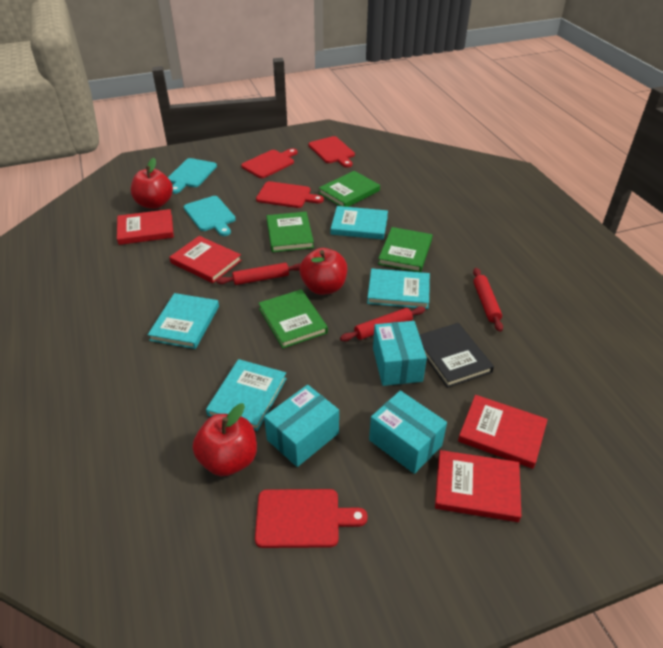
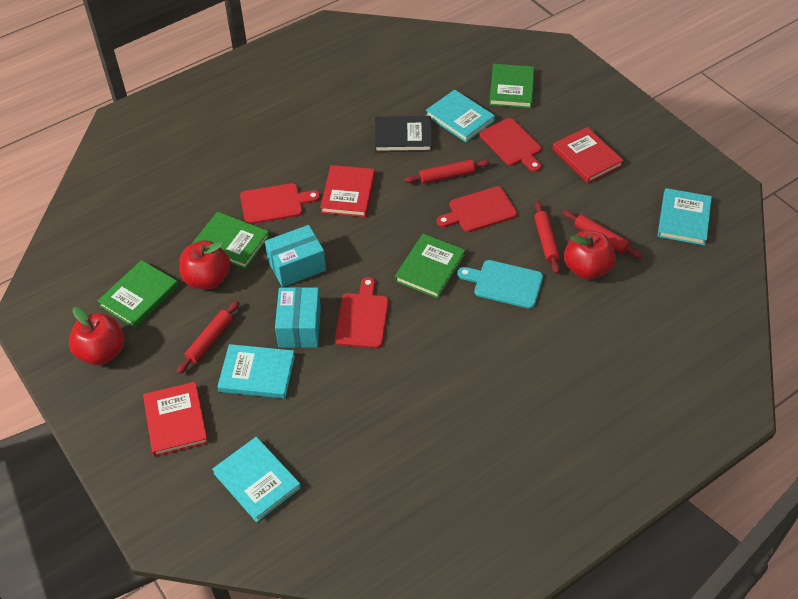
red book: 4 -> 3
red rolling pin: 3 -> 4
turquoise box: 3 -> 2
turquoise cutting board: 2 -> 1

